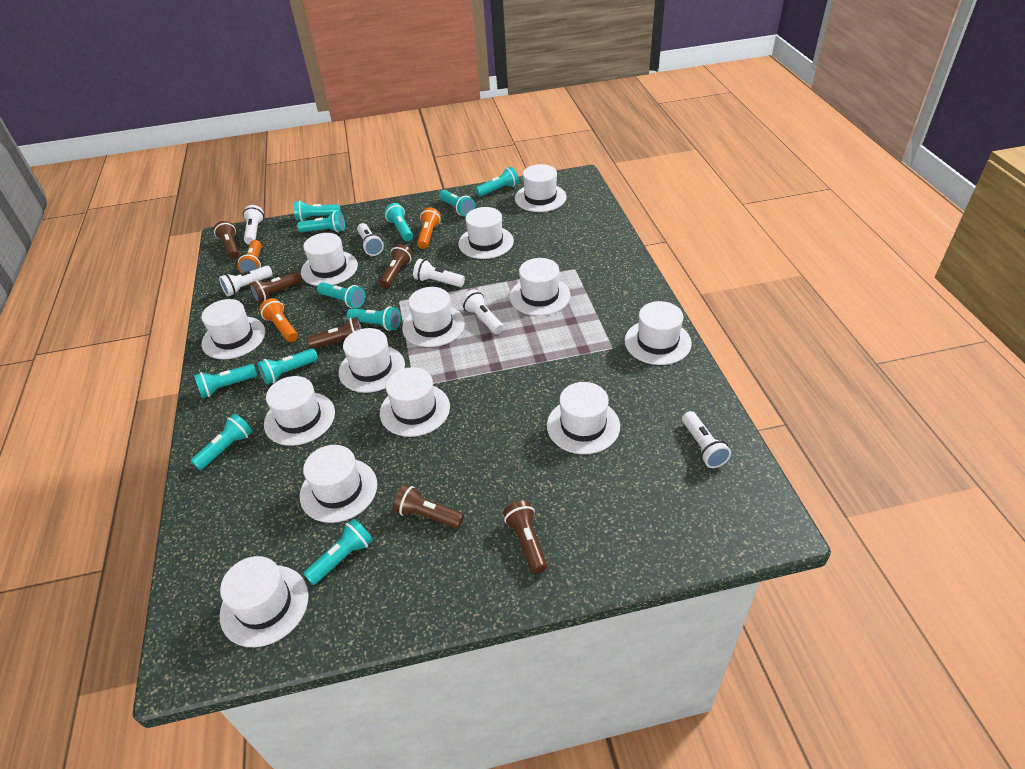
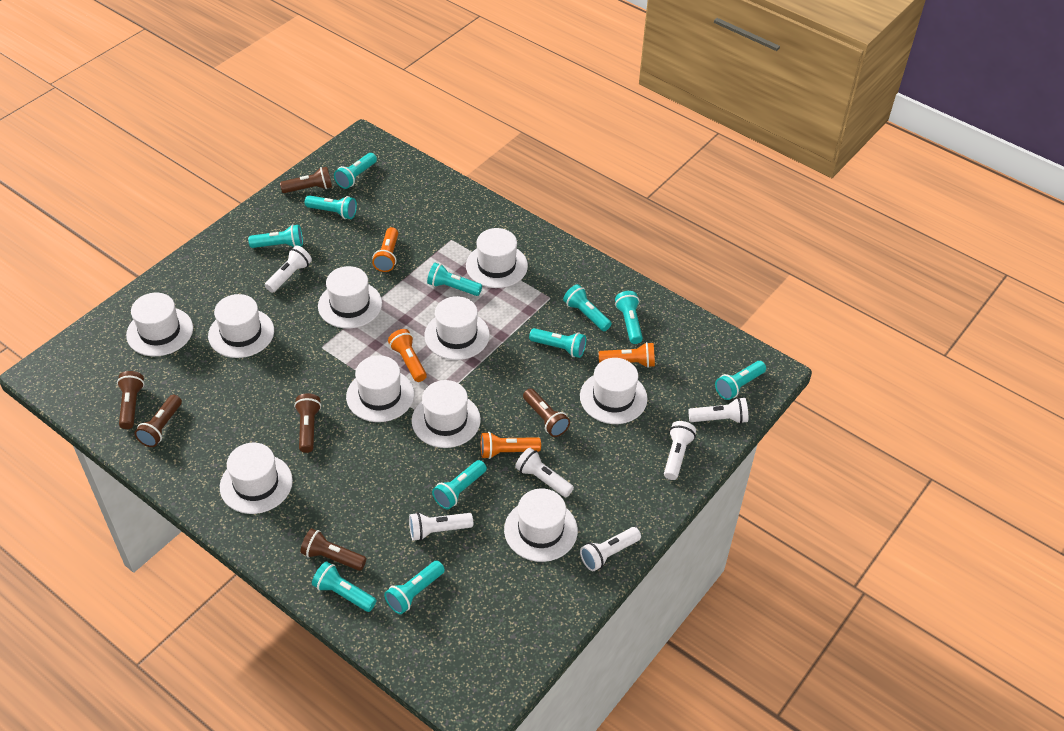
orange flashlight: 3 -> 4
white hat: 13 -> 10

